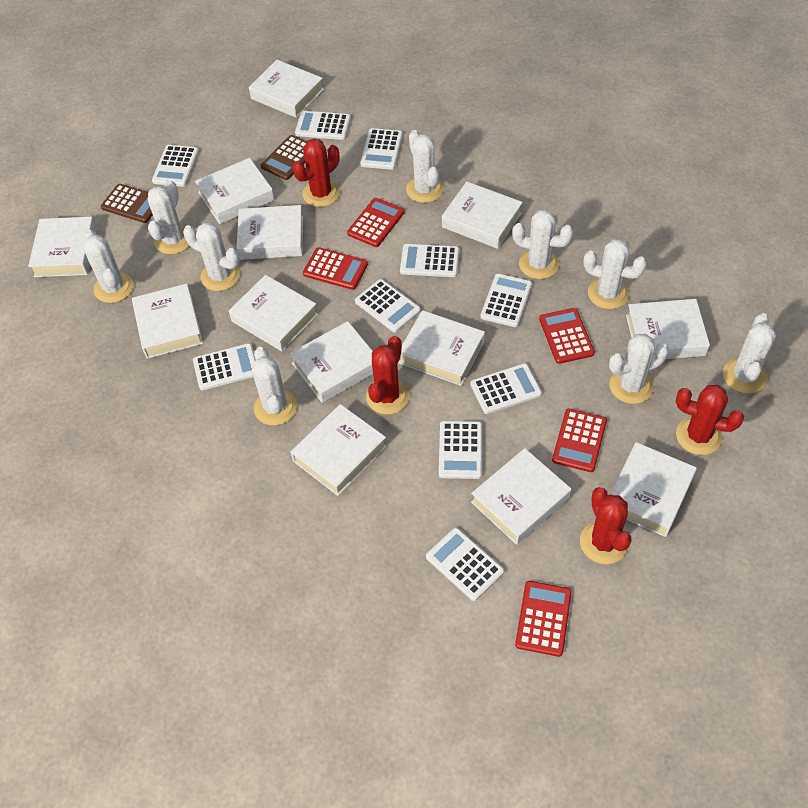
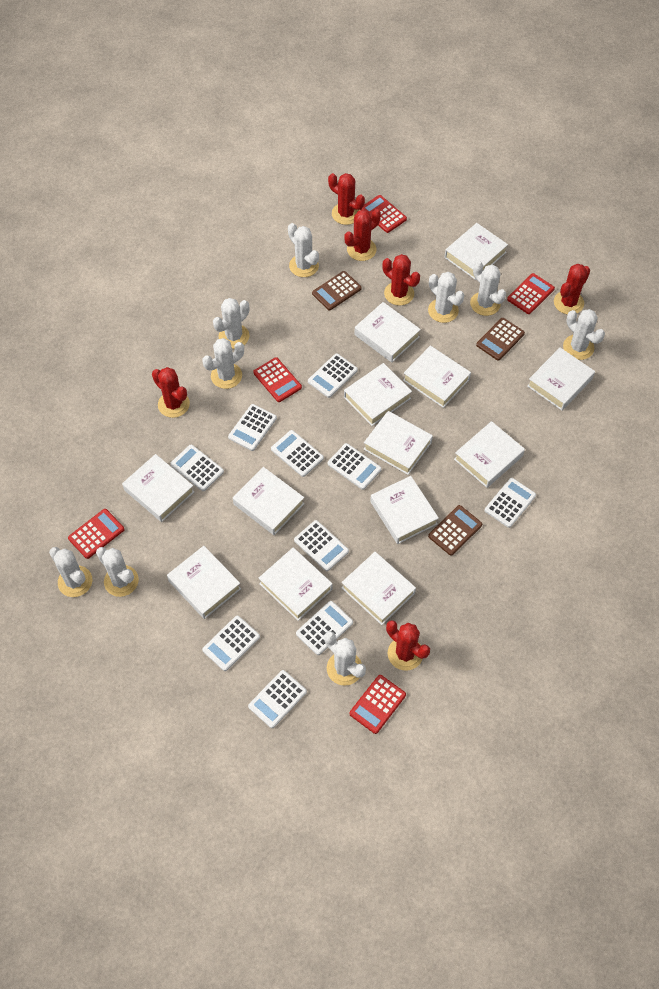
brown calculator: 2 -> 3
red cactus: 4 -> 6

